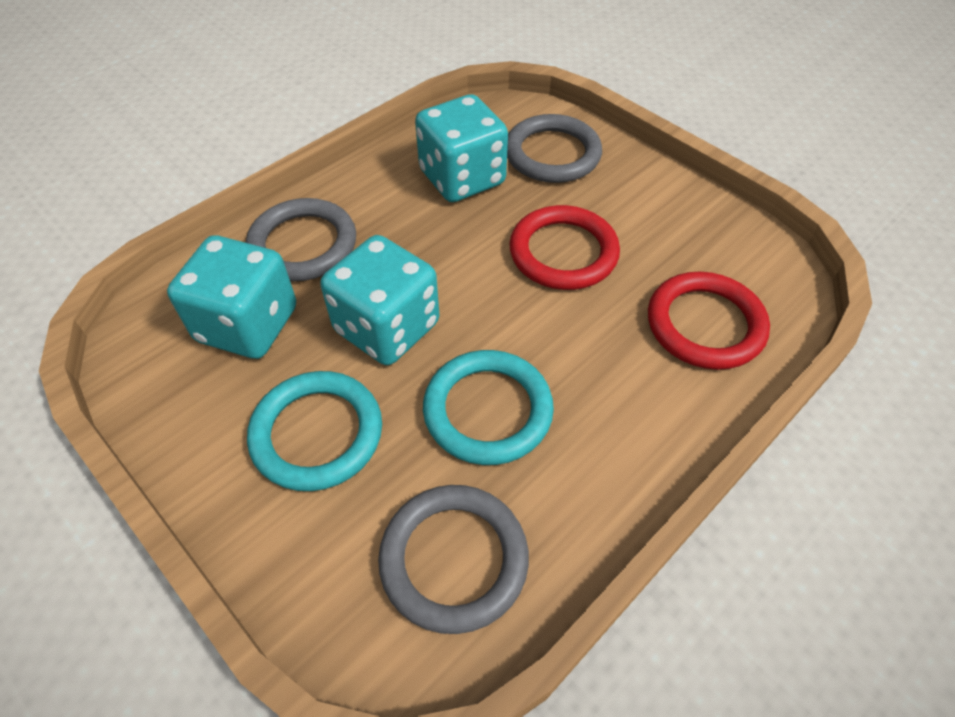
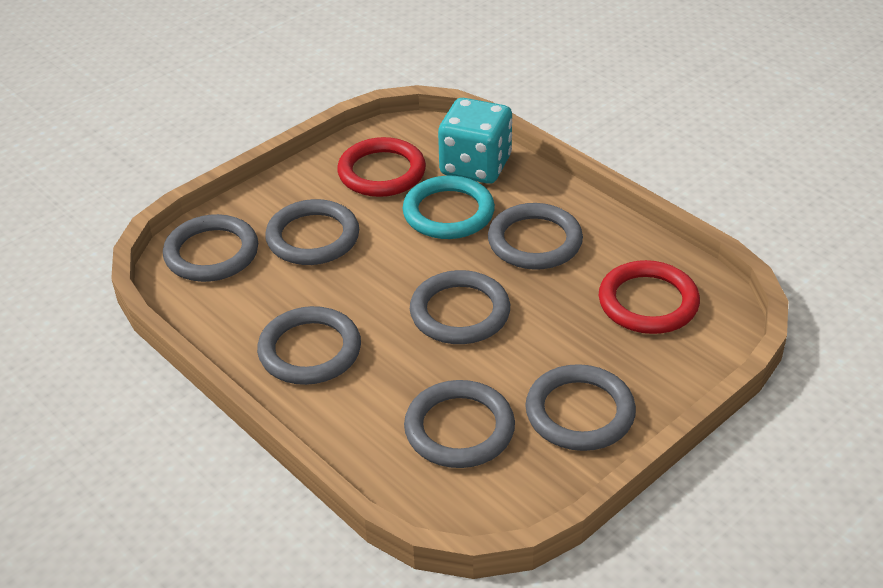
grey ring: 3 -> 7
turquoise dice: 3 -> 1
turquoise ring: 2 -> 1

